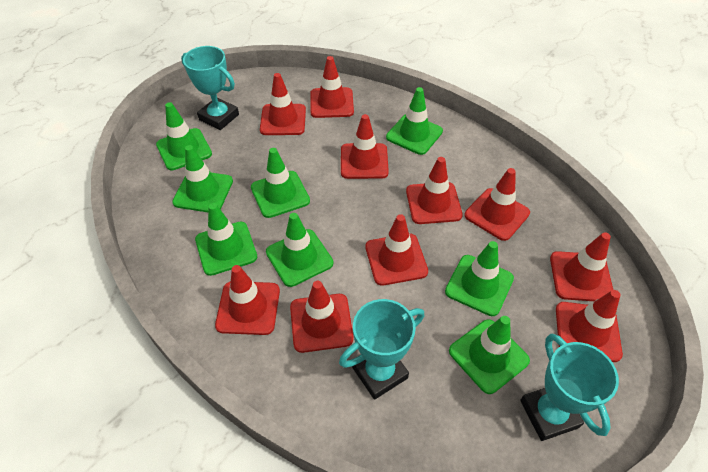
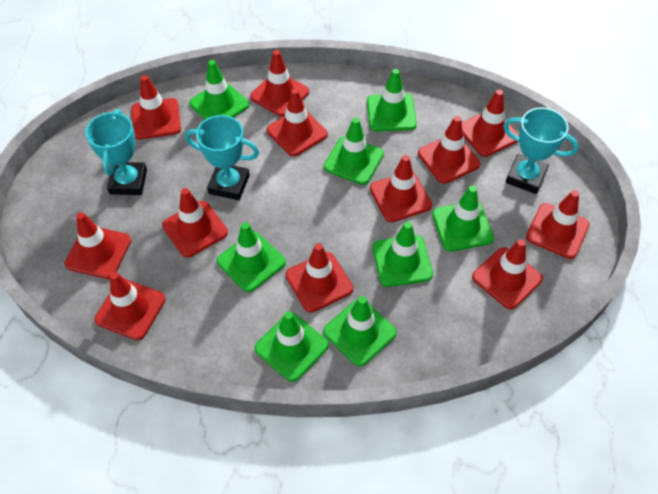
red traffic cone: 10 -> 12

